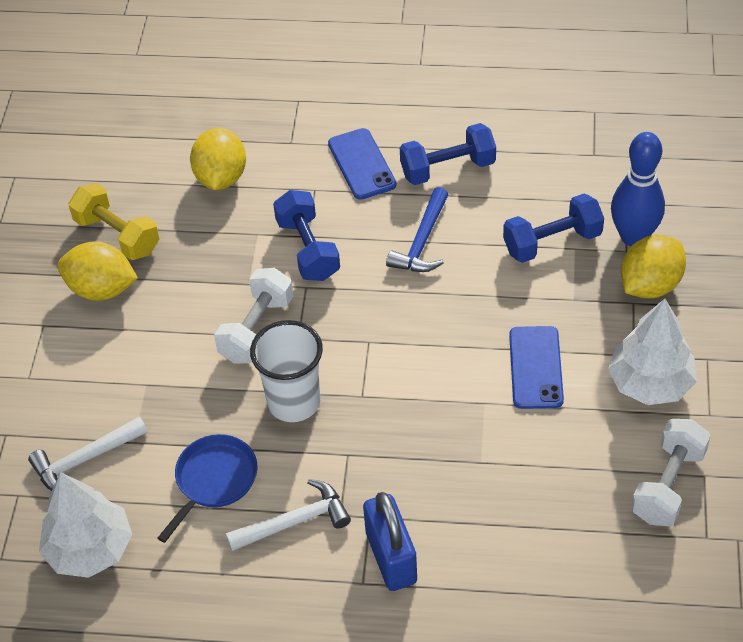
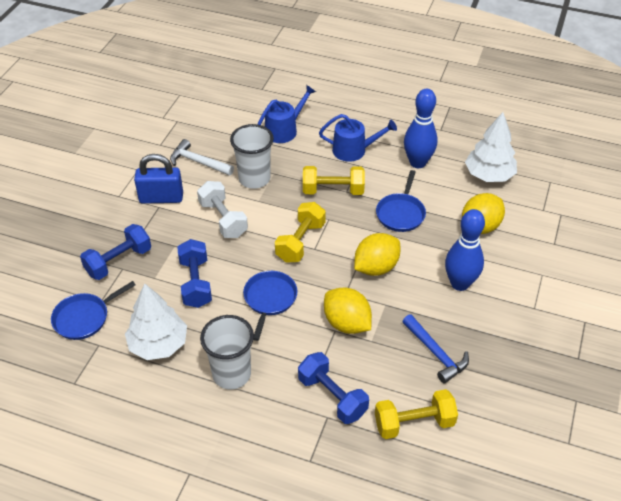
blue bowling pin: 1 -> 2
blue pan: 1 -> 3
blue phone: 2 -> 0
blue watering can: 0 -> 2
white cup: 1 -> 2
white dumbbell: 2 -> 1
white hammer: 2 -> 1
yellow dumbbell: 1 -> 3

